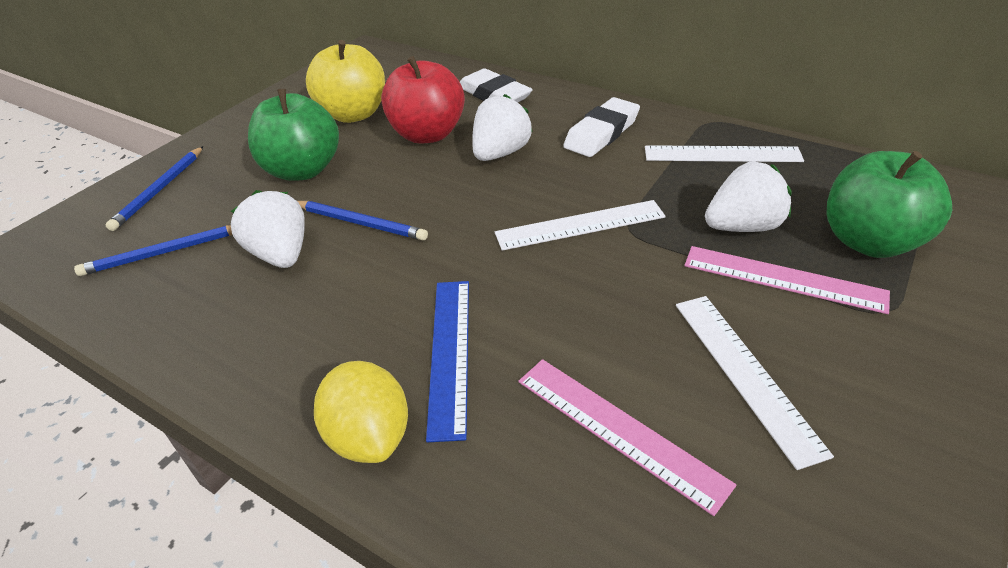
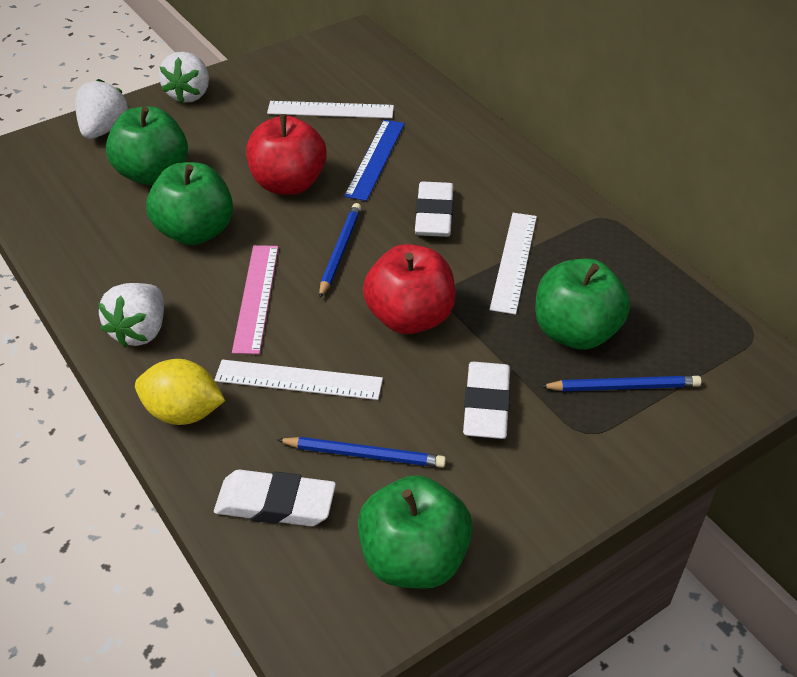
green apple: 2 -> 4
pink ruler: 2 -> 1
red apple: 1 -> 2
white eraser: 2 -> 3
yellow apple: 1 -> 0

